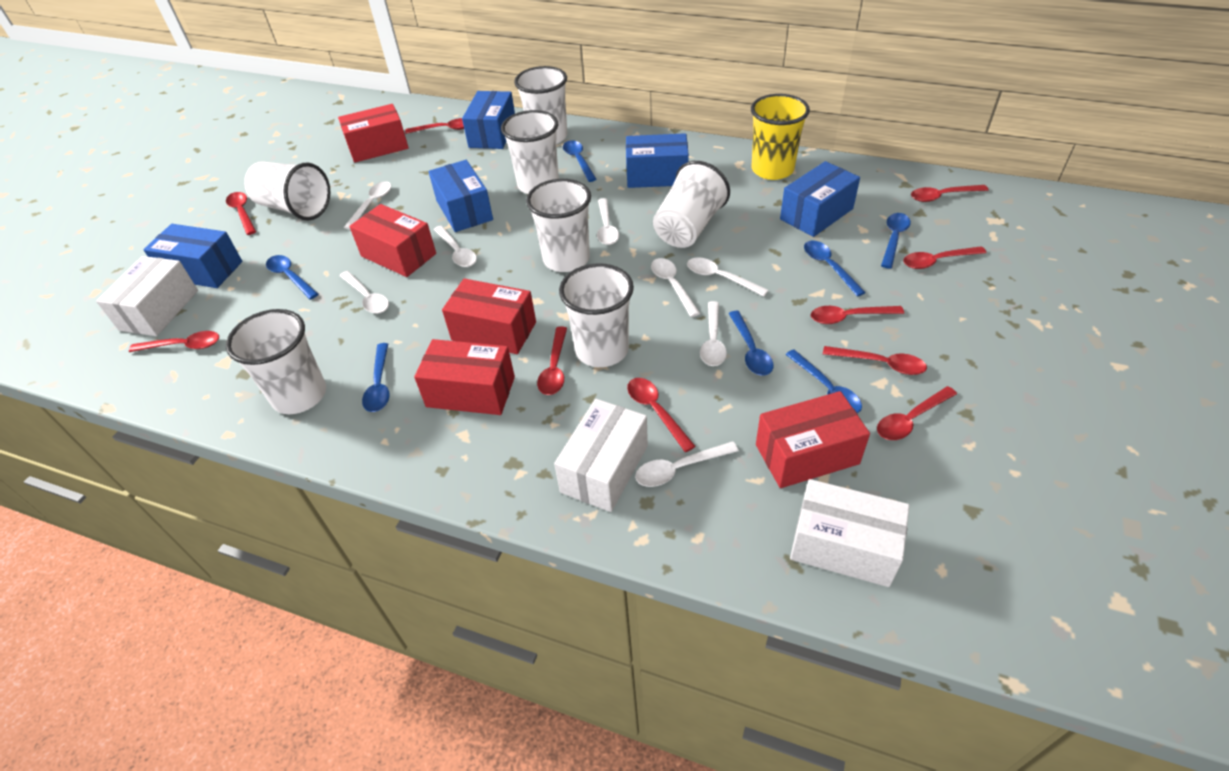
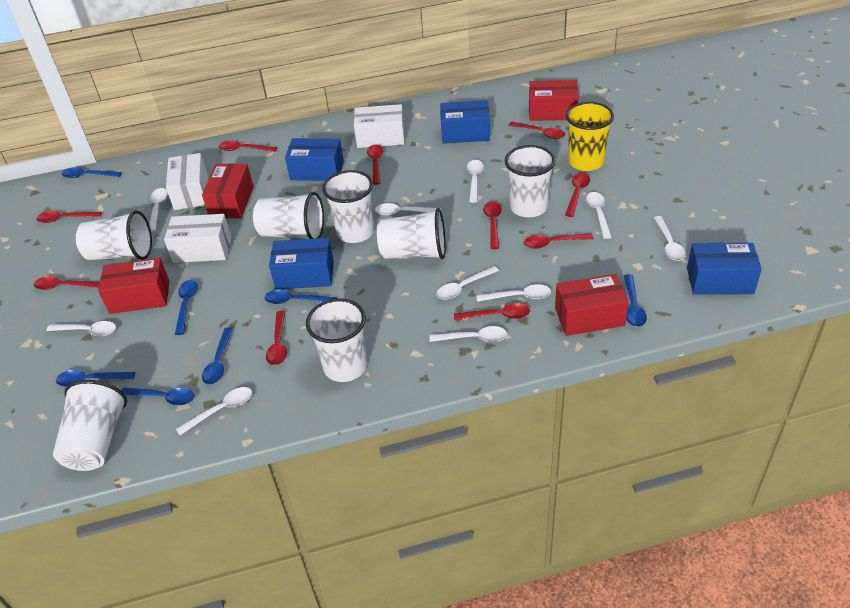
blue box: 5 -> 4
red box: 5 -> 4
white spoon: 8 -> 10

